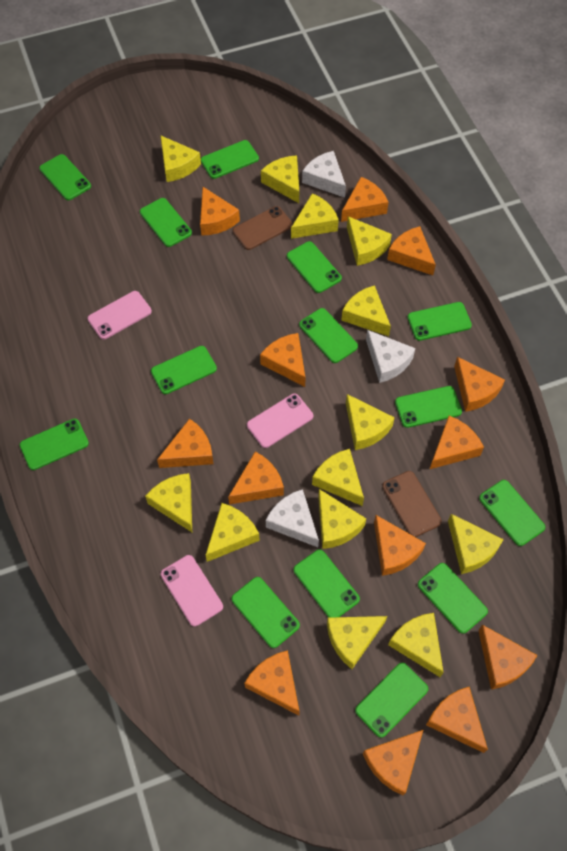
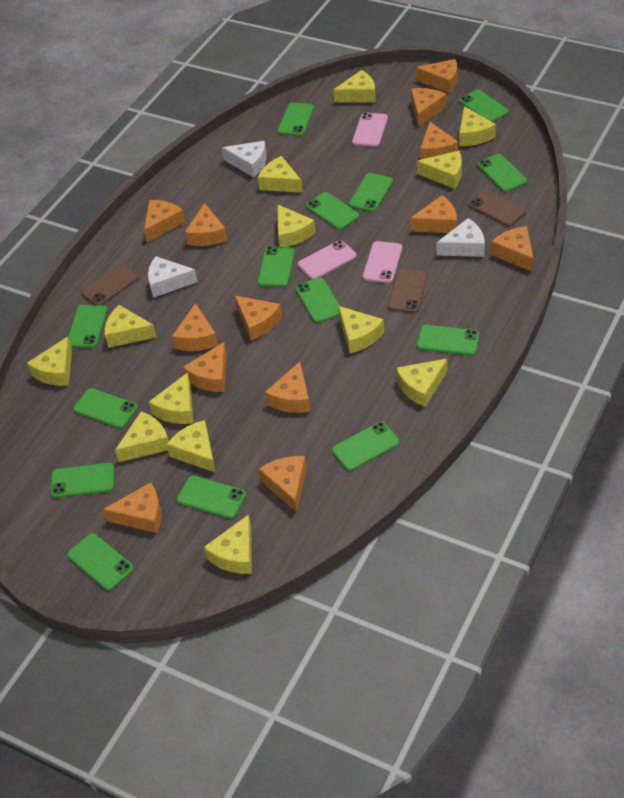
brown phone: 2 -> 3

